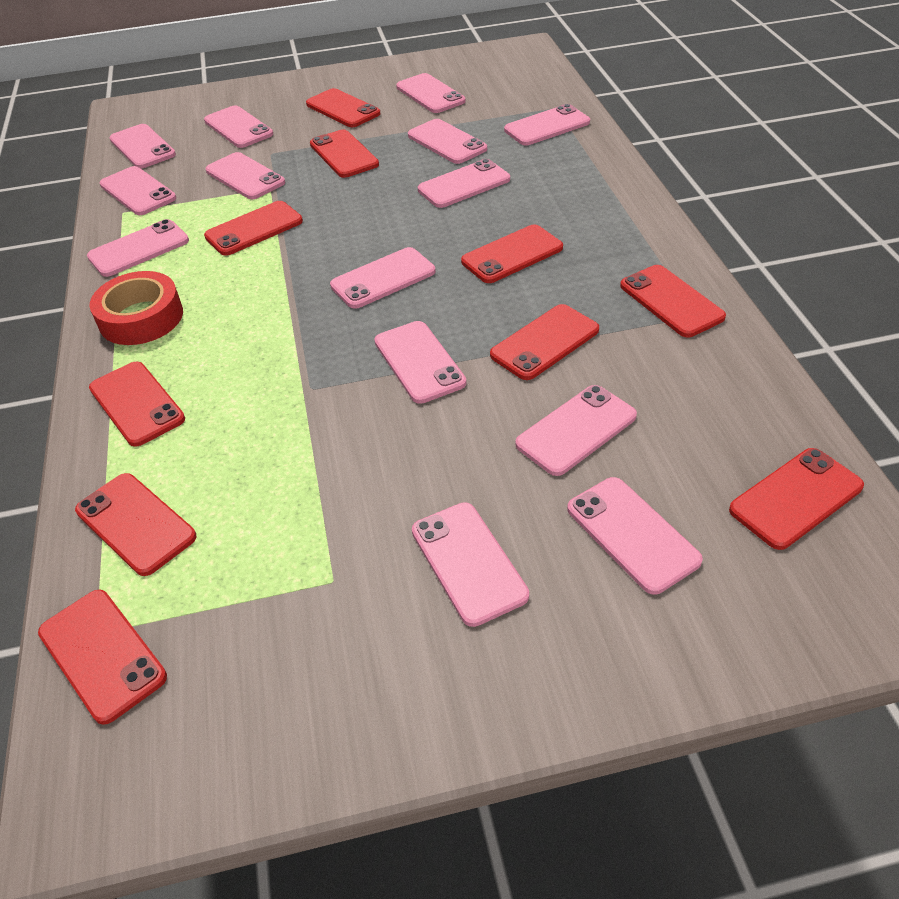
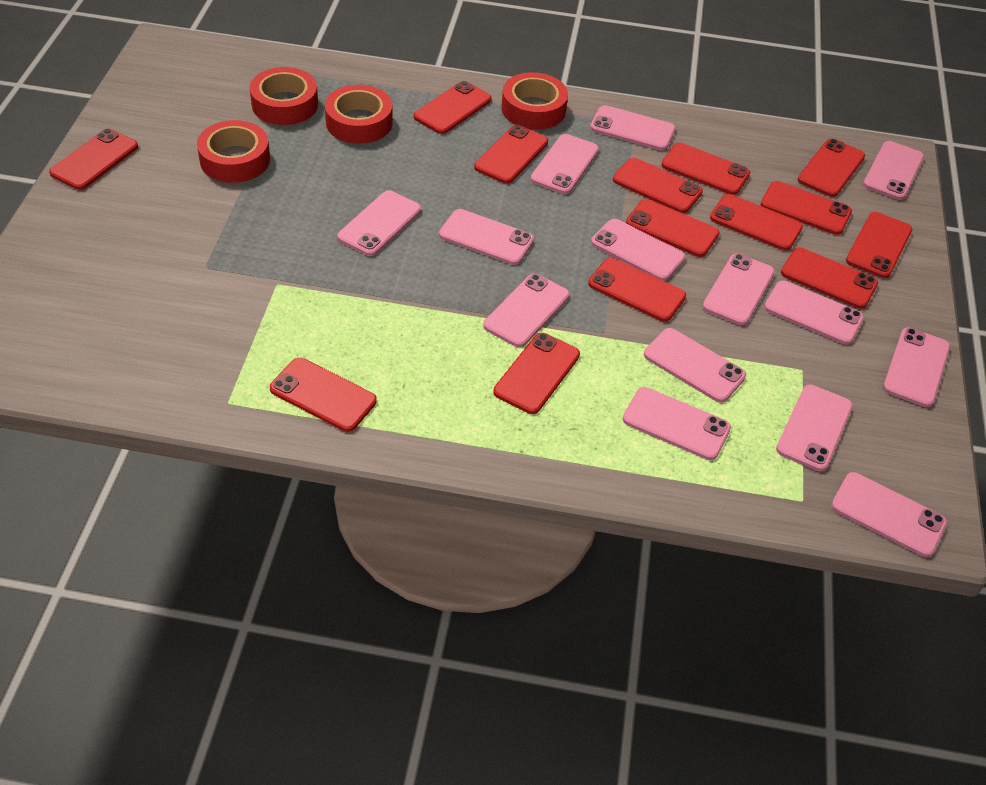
red phone: 10 -> 14
red tape: 1 -> 4

